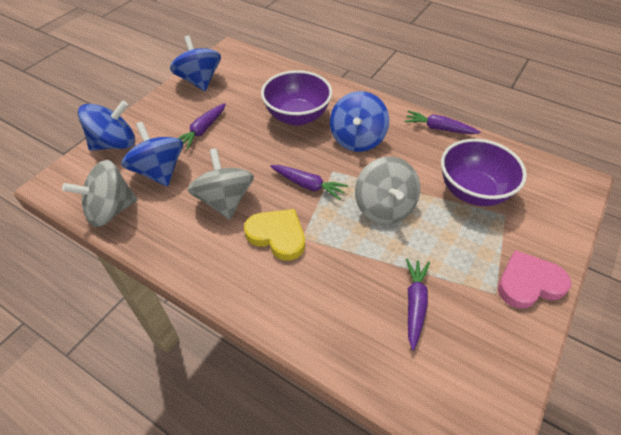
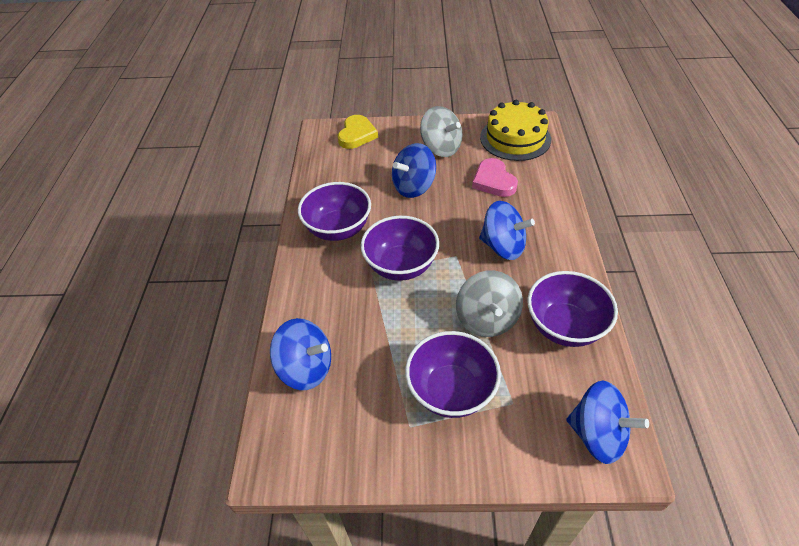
grey spinning top: 3 -> 2
purple bowl: 2 -> 4
purple carrot: 4 -> 0
yellow cake: 0 -> 1

